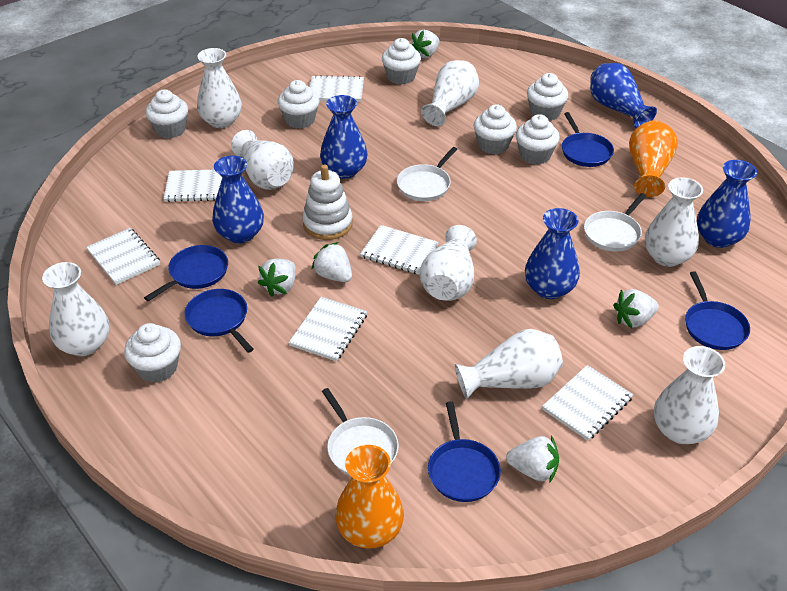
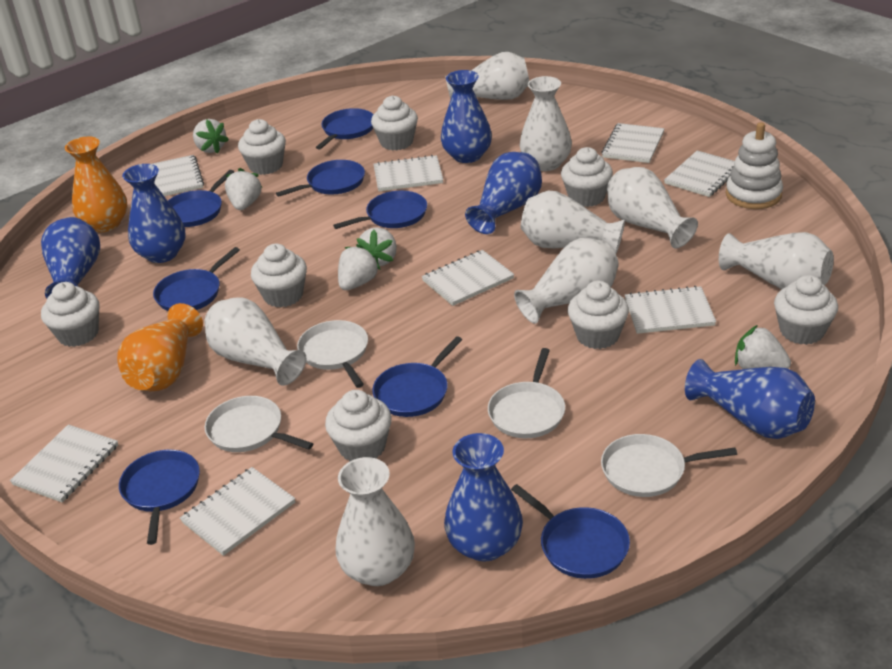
blue pan: 5 -> 8
blue vase: 5 -> 6
white cupcake: 7 -> 8
white notebook: 6 -> 8
white pan: 3 -> 4

